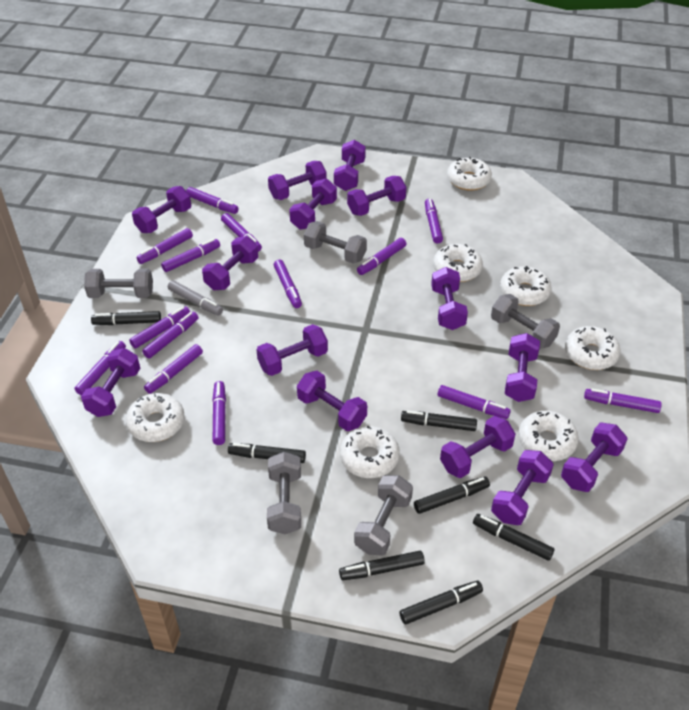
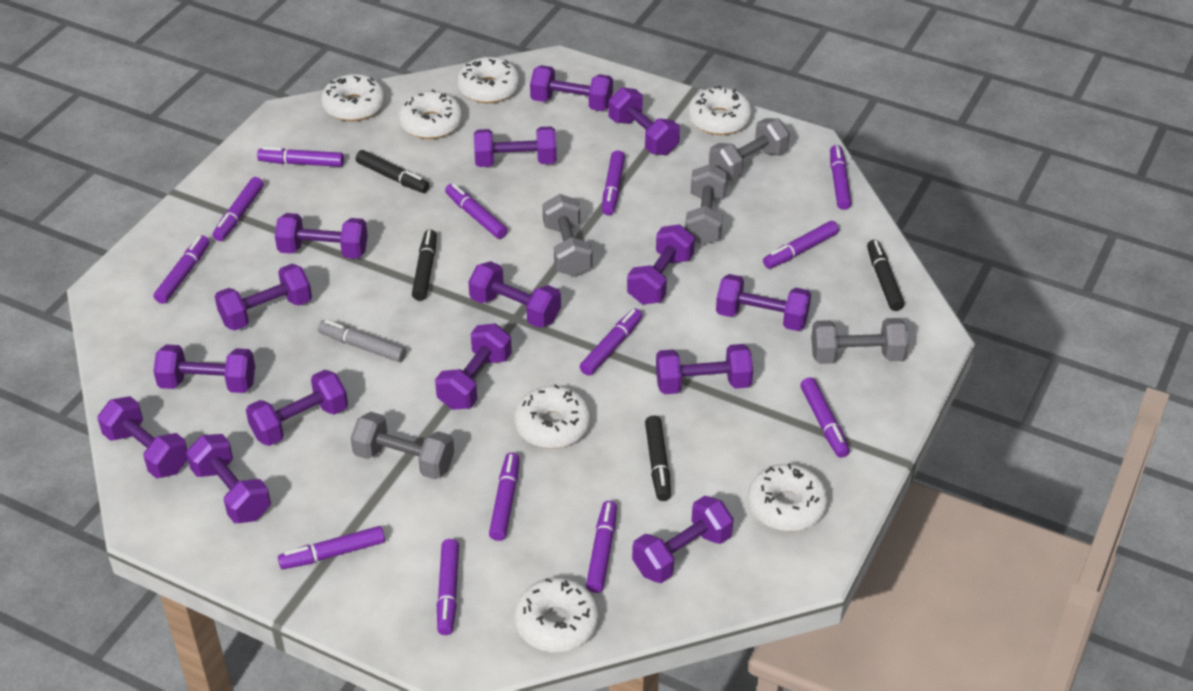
black marker: 7 -> 4
purple dumbbell: 14 -> 15
purple marker: 14 -> 13

